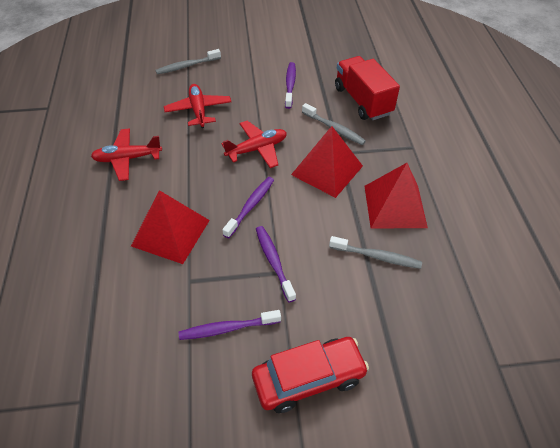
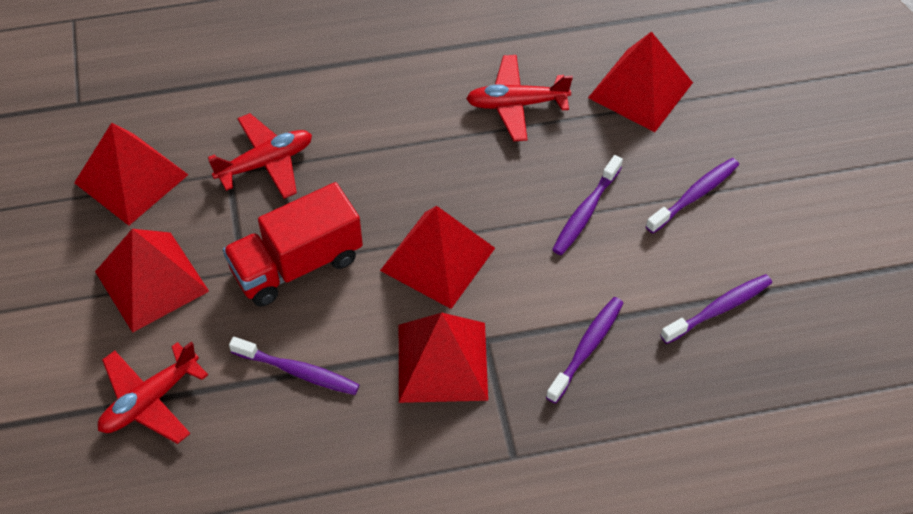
grey toothbrush: 3 -> 0
purple toothbrush: 4 -> 5
red car: 1 -> 0
red pyramid: 3 -> 5

